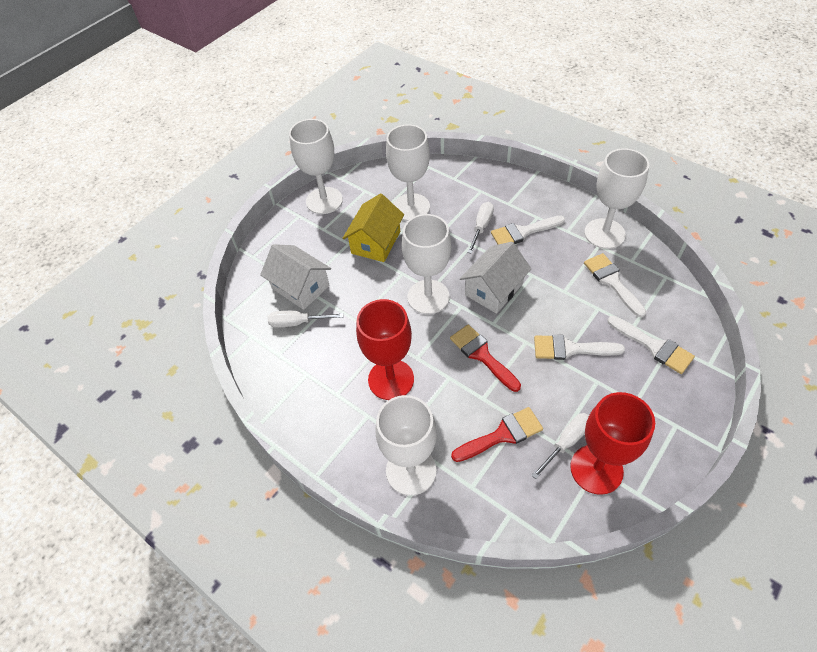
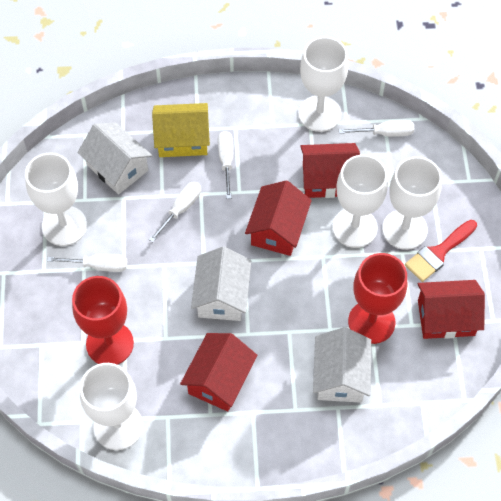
red brush: 2 -> 1
red house: 0 -> 4
white brush: 4 -> 0
white house: 2 -> 3
white screwdriver: 3 -> 4

